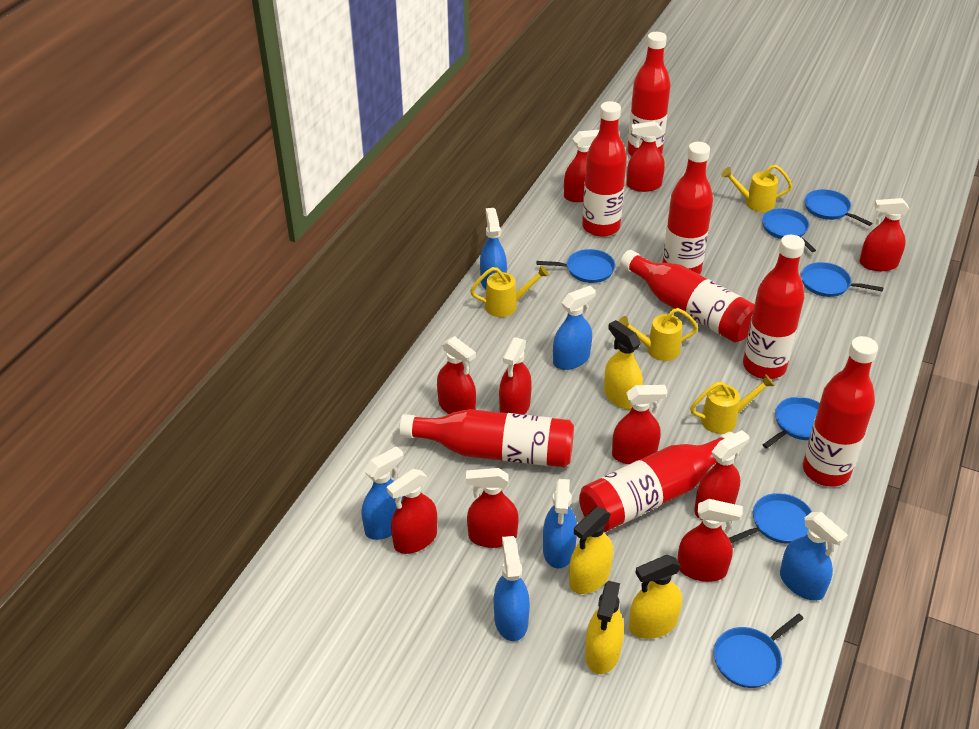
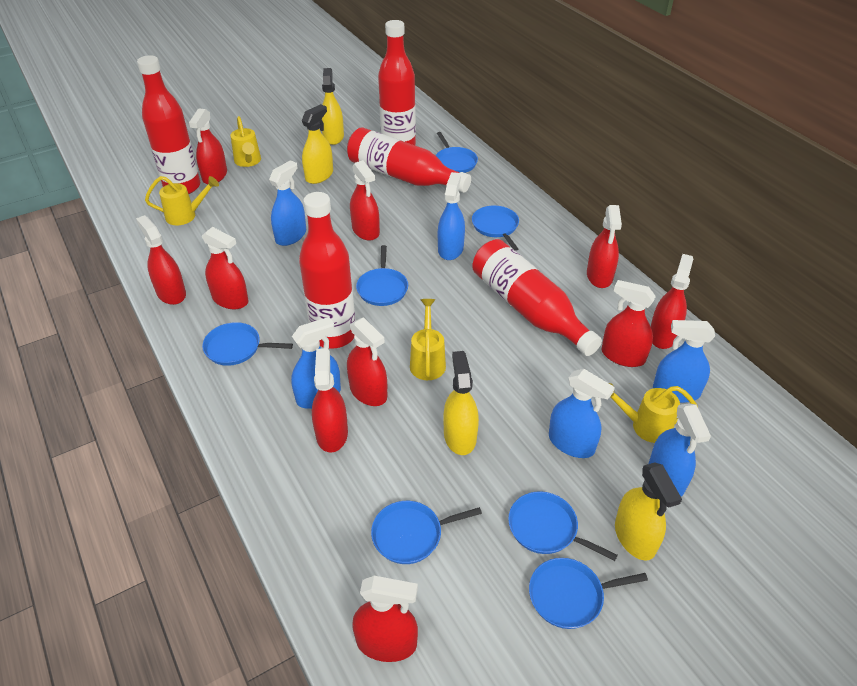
red bottle: 8 -> 5

